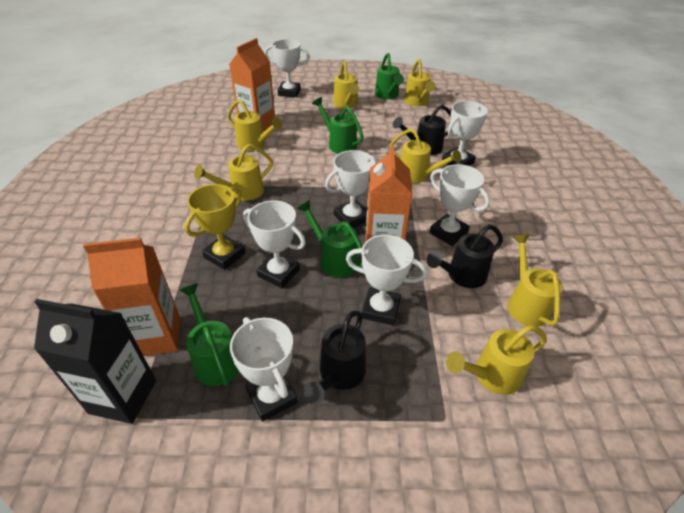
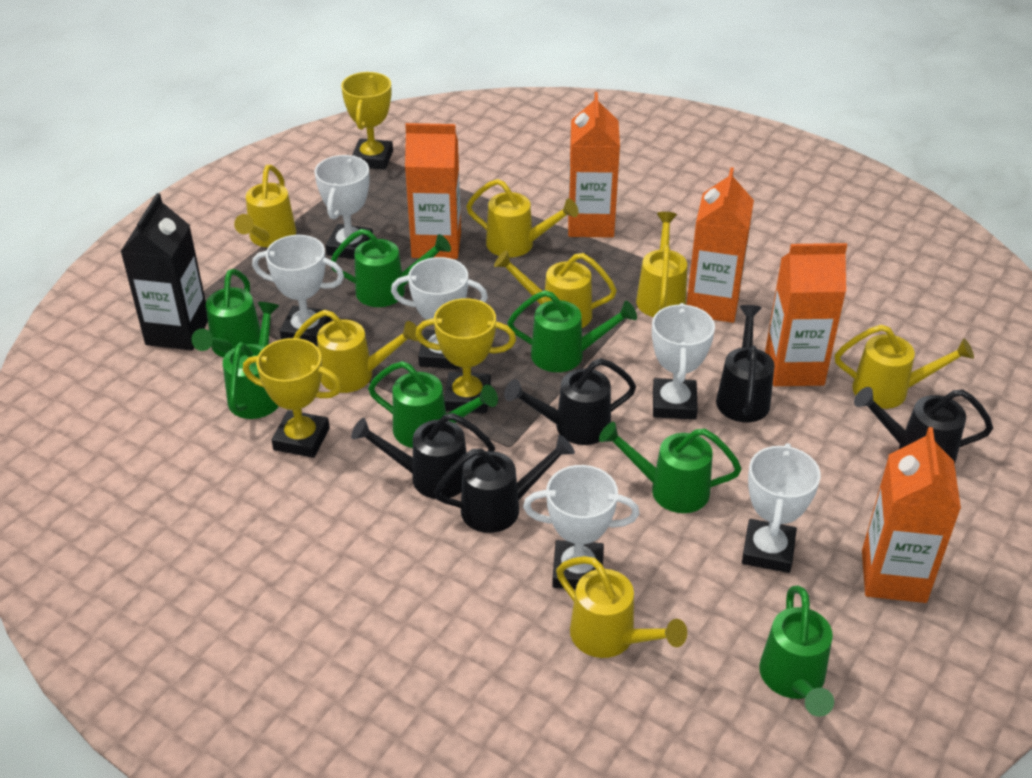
black watering can: 3 -> 5
green watering can: 4 -> 7
orange carton: 3 -> 5
white trophy: 7 -> 6
yellow trophy: 1 -> 3

